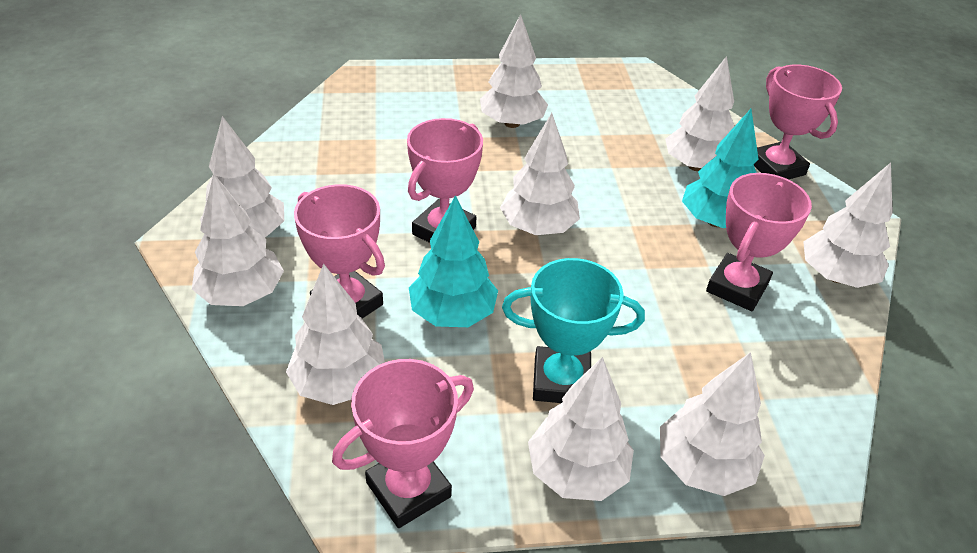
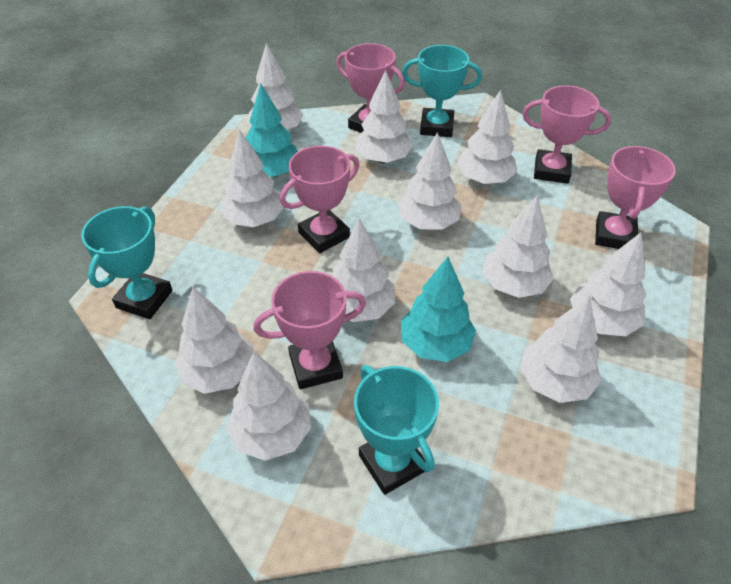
turquoise trophy: 1 -> 3
white tree: 9 -> 11

